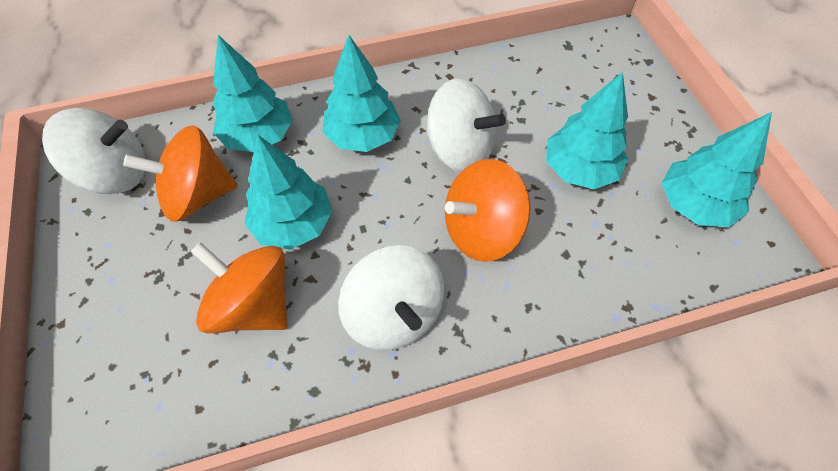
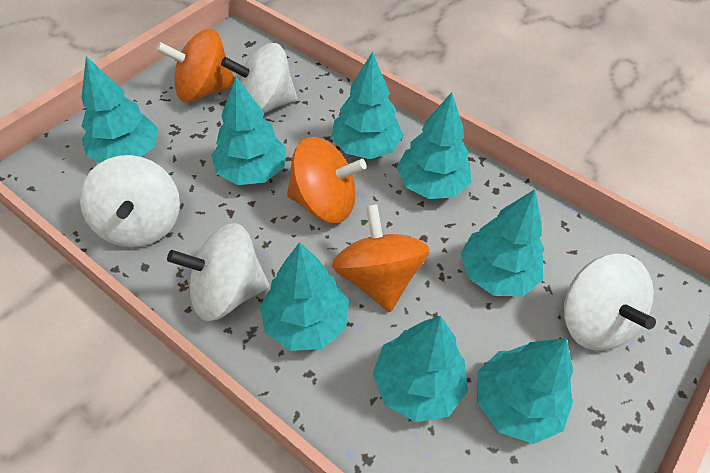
turquoise tree: 5 -> 8
white spinning top: 3 -> 4

